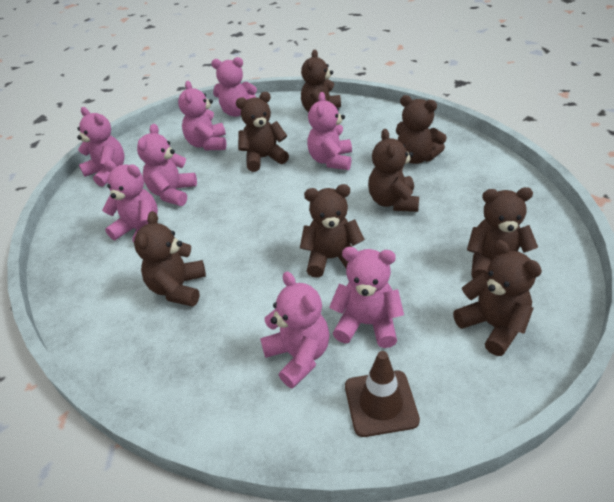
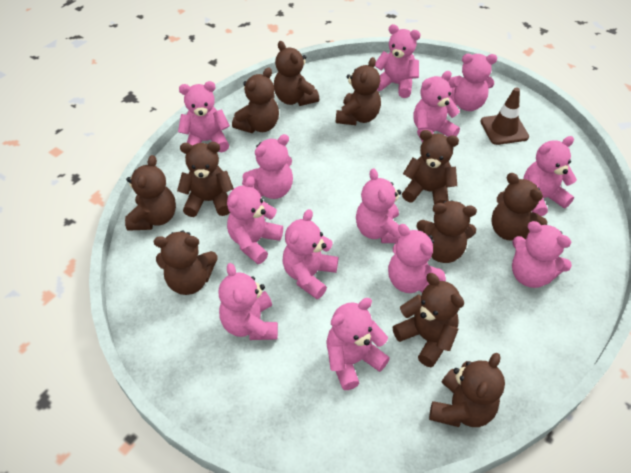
brown teddy bear: 8 -> 11
pink teddy bear: 8 -> 13

